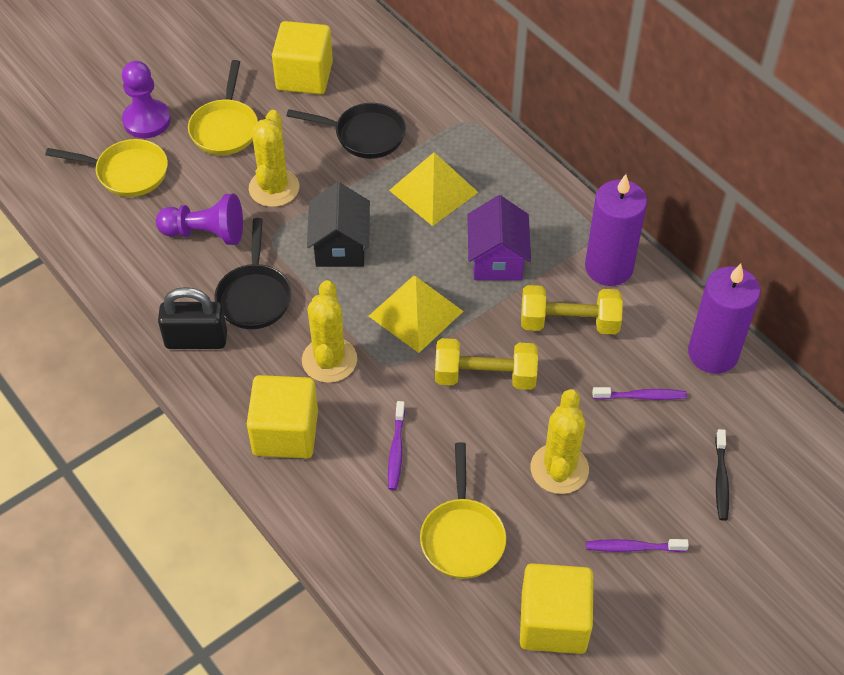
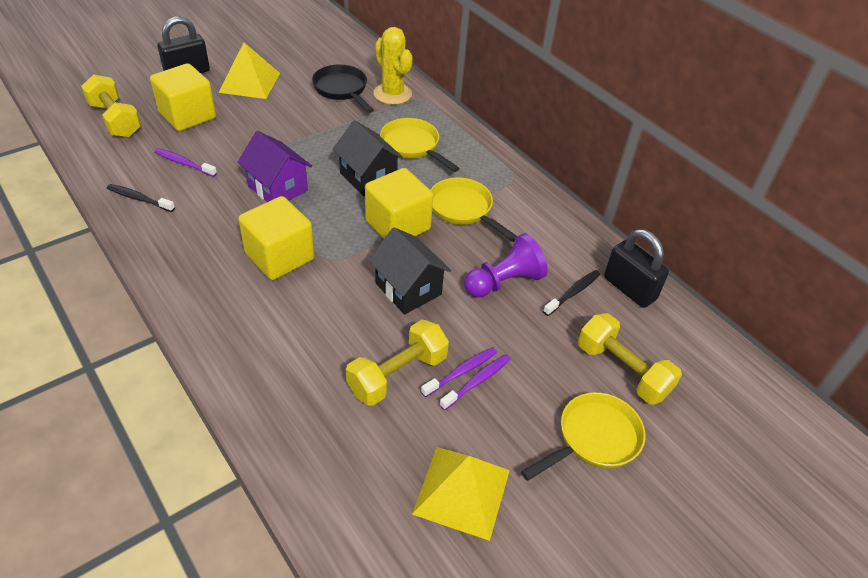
black house: 1 -> 2
black padlock: 1 -> 2
black pan: 2 -> 1
black toothbrush: 1 -> 2
purple candle: 2 -> 0
purple pawn: 2 -> 1
yellow cactus: 3 -> 1
yellow dumbbell: 2 -> 3

